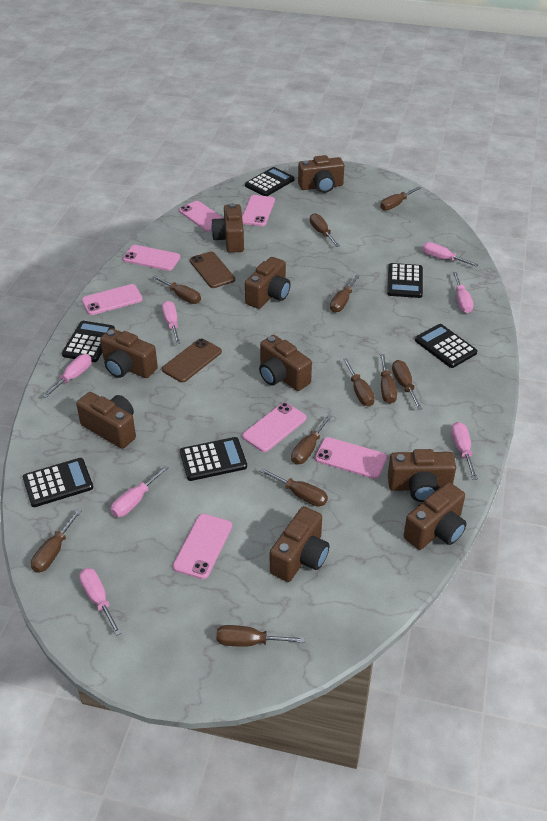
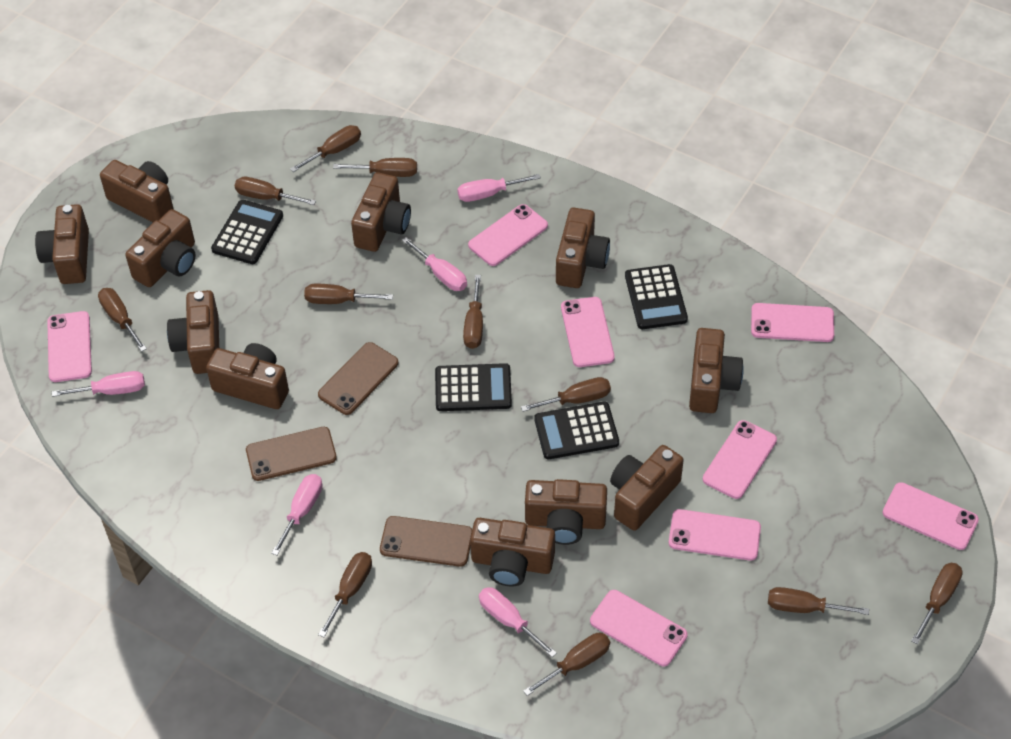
black calculator: 6 -> 4
brown camera: 9 -> 11
brown phone: 2 -> 3
pink phone: 7 -> 8
pink screwdriver: 7 -> 5

